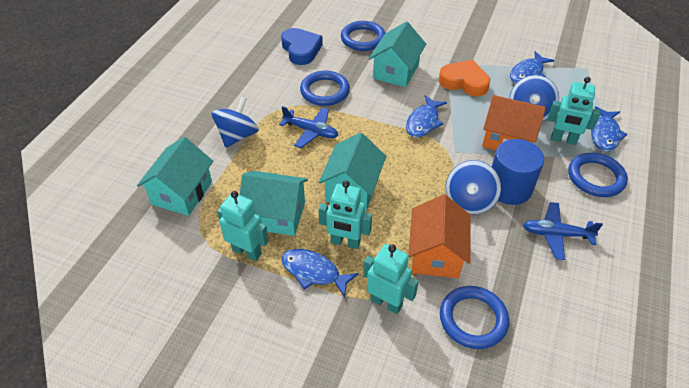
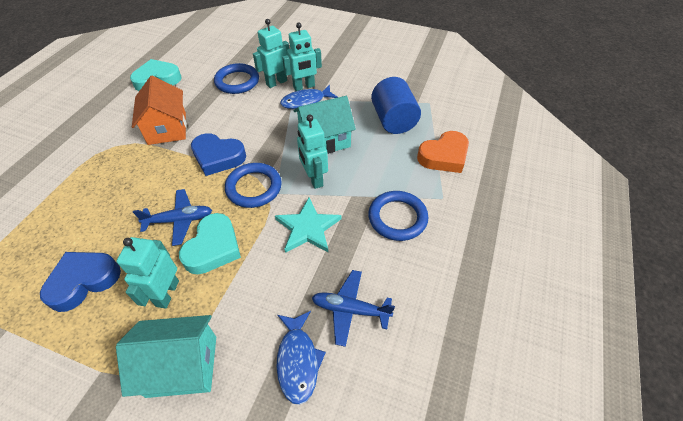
blue fish: 4 -> 2
blue heart: 1 -> 2
blue ring: 4 -> 3
blue spinning top: 3 -> 0
orange house: 2 -> 1
turquoise heart: 0 -> 2
turquoise house: 4 -> 2
turquoise star: 0 -> 1

